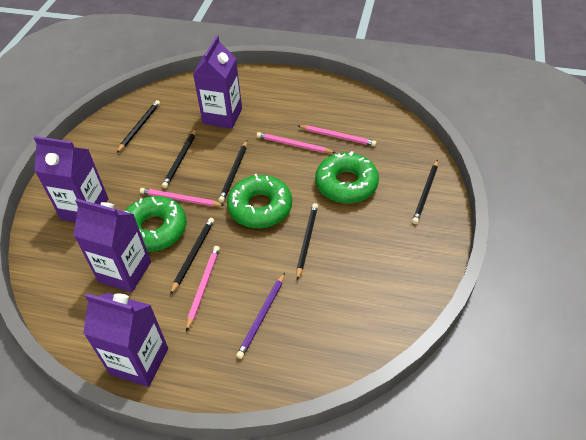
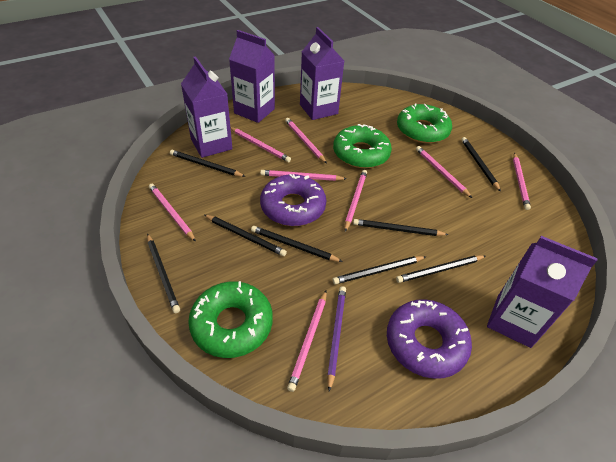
black pencil: 6 -> 8
pink pencil: 4 -> 8
purple donut: 0 -> 2

